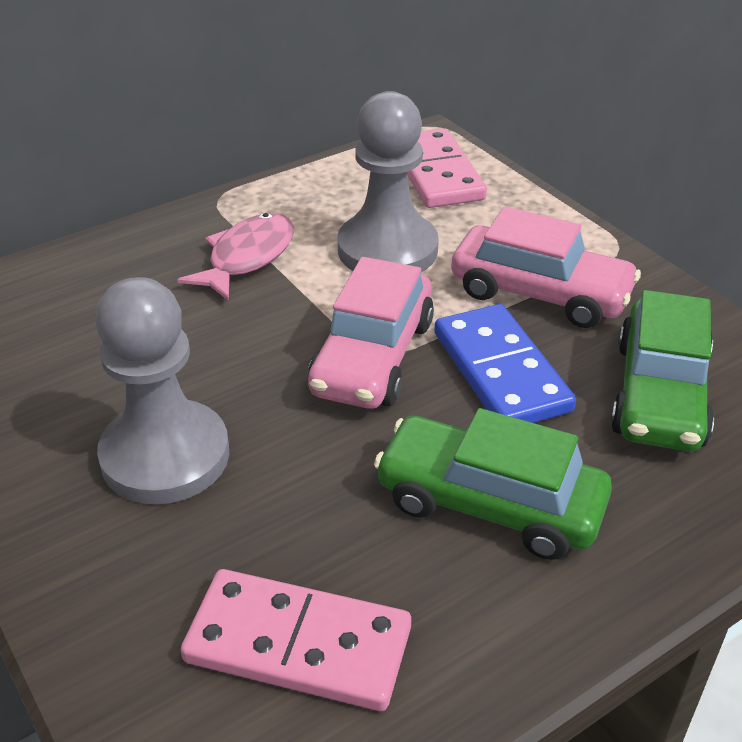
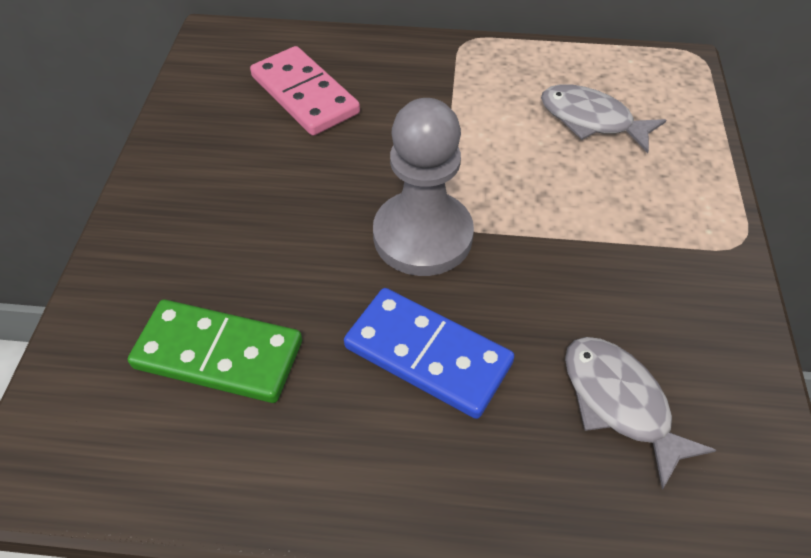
green car: 2 -> 0
green domino: 0 -> 1
grey fish: 0 -> 2
grey pawn: 2 -> 1
pink car: 2 -> 0
pink domino: 2 -> 1
pink fish: 1 -> 0

